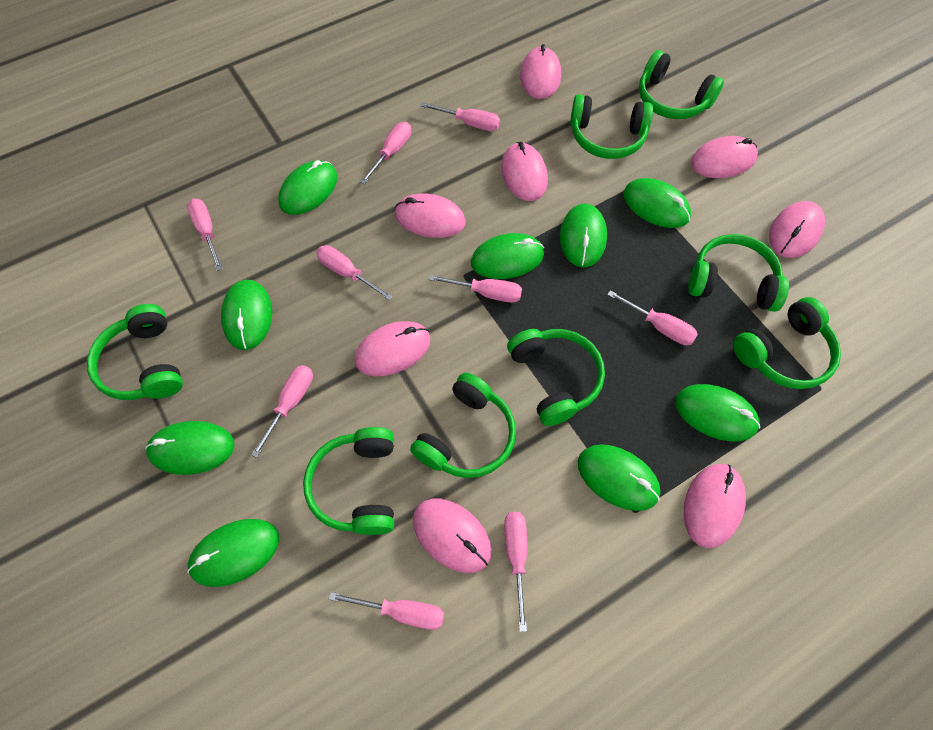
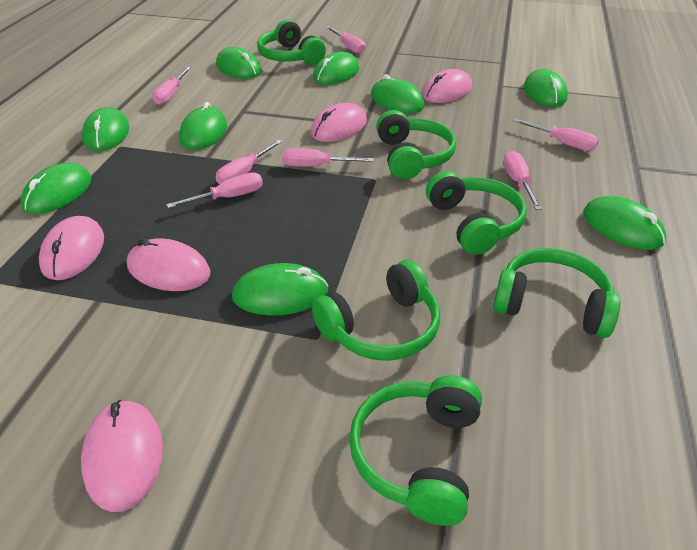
green headphones: 8 -> 6
pink mouse: 8 -> 5
pink screwdriver: 9 -> 7

